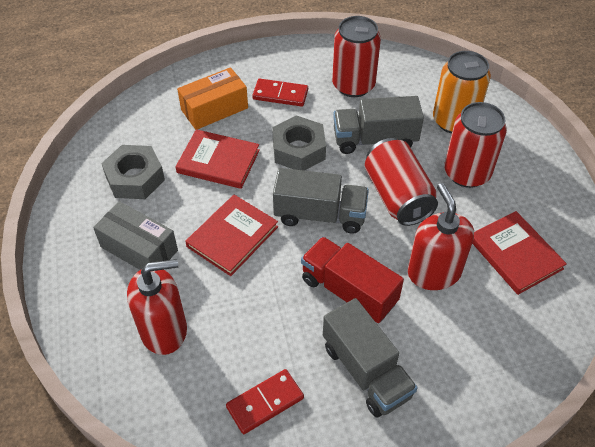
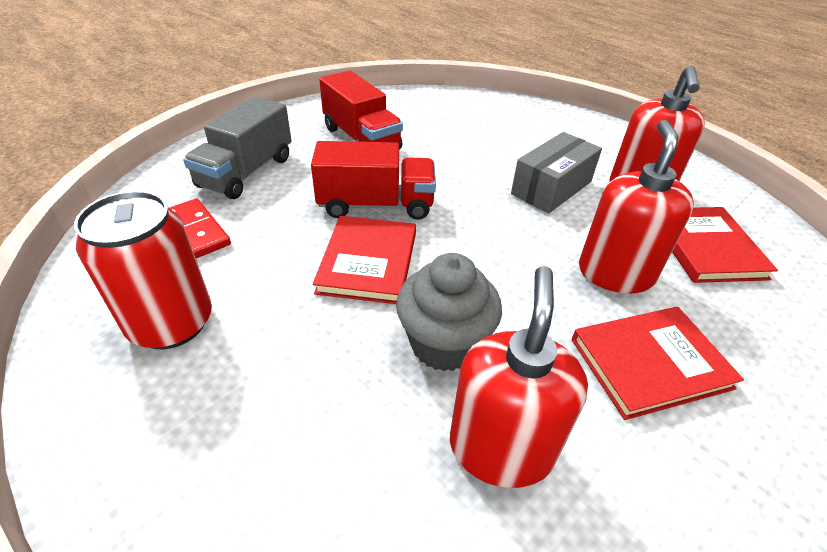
grey cupcake: 0 -> 1
grey nut: 2 -> 0
grey truck: 3 -> 1
orange box: 1 -> 0
orange can: 1 -> 0
red can: 3 -> 1
red domino: 2 -> 1
red soap dispenser: 2 -> 3
red truck: 1 -> 2

